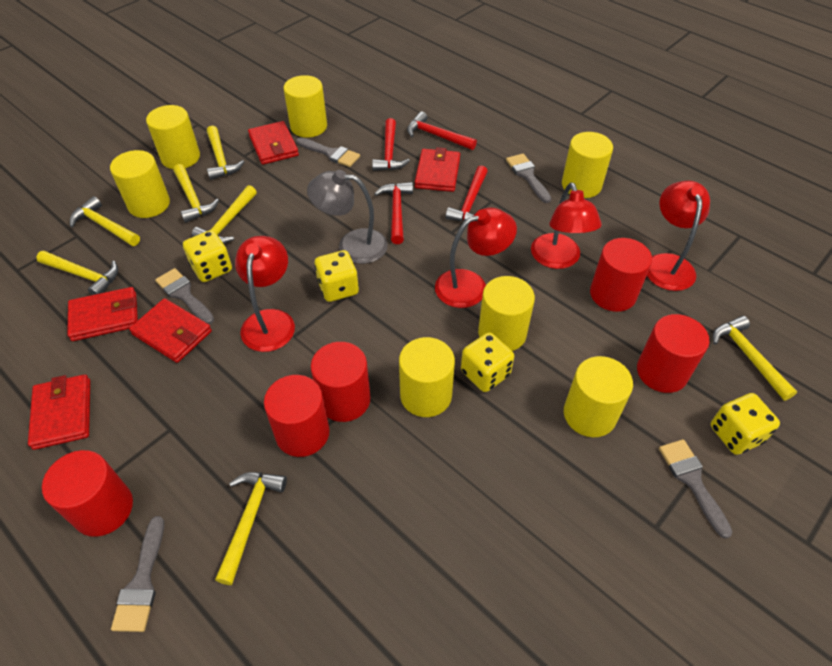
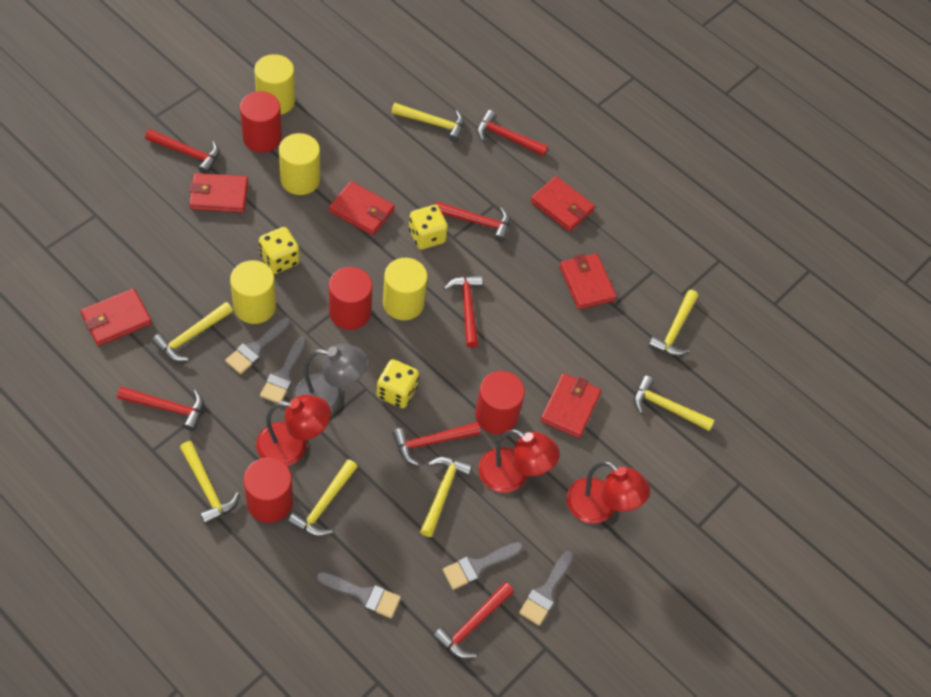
red cylinder: 5 -> 4
red hammer: 4 -> 7
red lamp: 4 -> 3
red wallet: 5 -> 6
yellow cylinder: 7 -> 4
yellow dice: 4 -> 3

